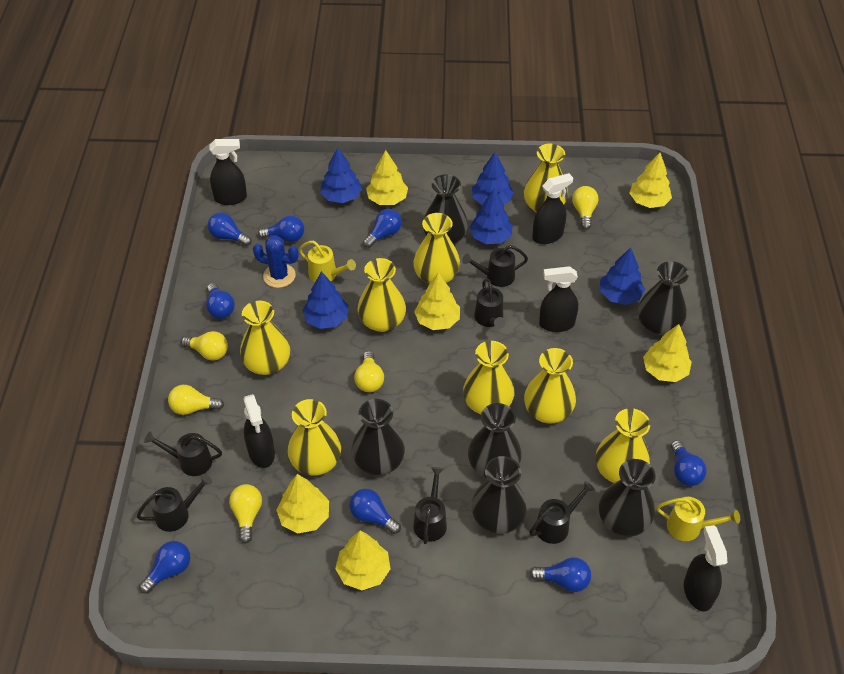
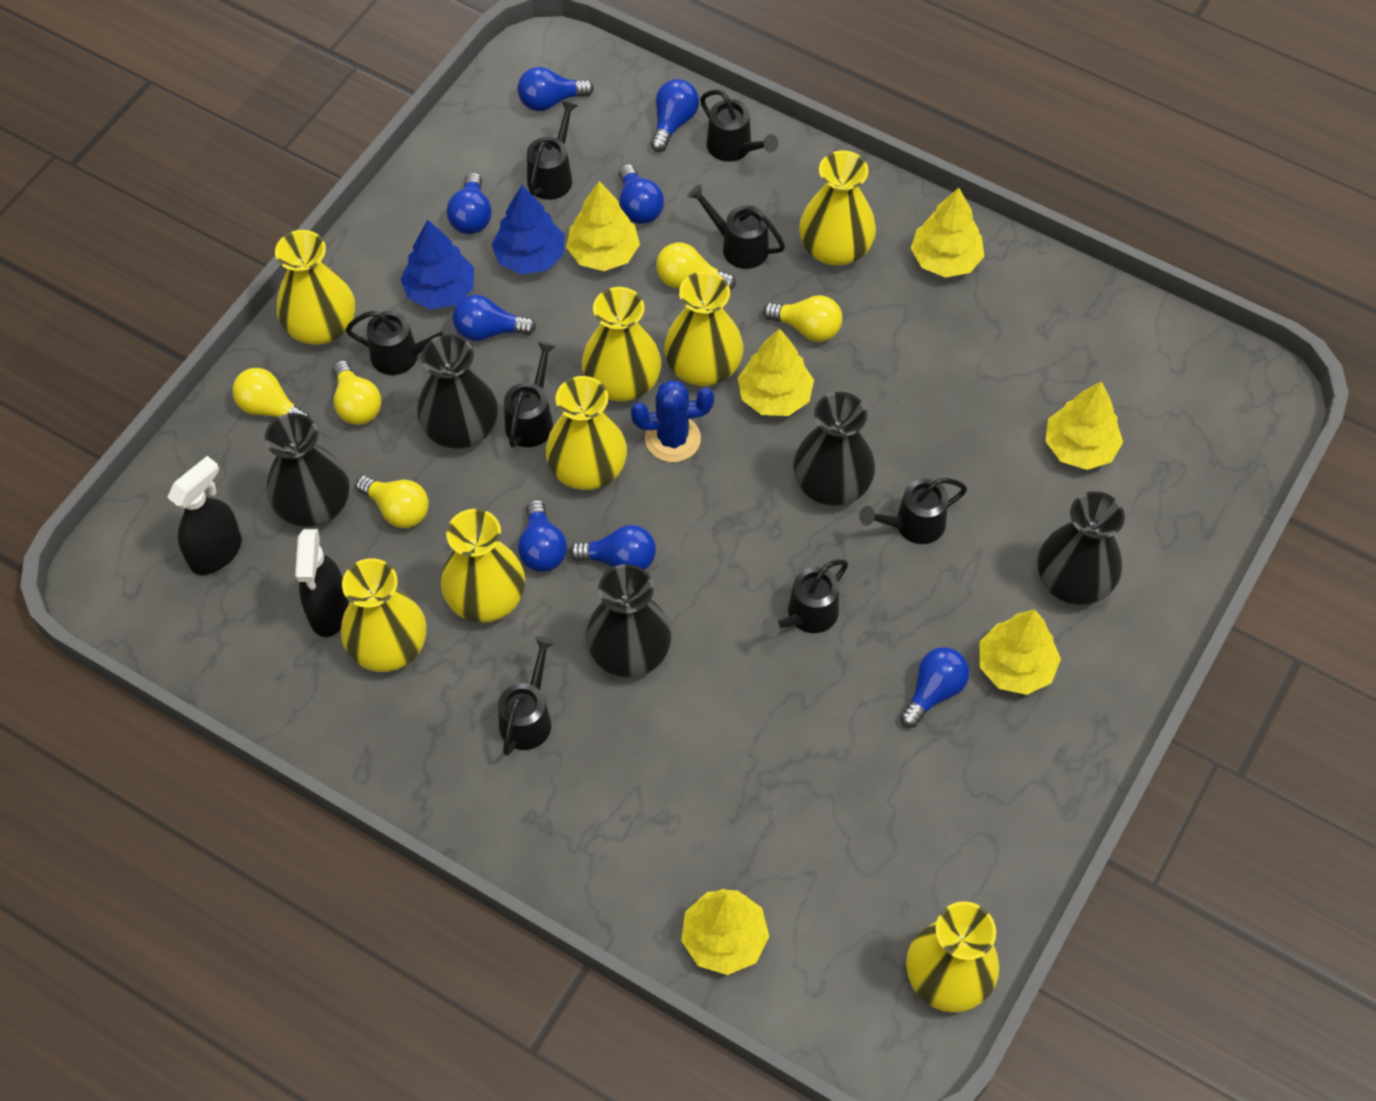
black spray bottle: 5 -> 2
black vase: 6 -> 5
black watering can: 6 -> 8
blue tree: 5 -> 2
yellow watering can: 2 -> 0

